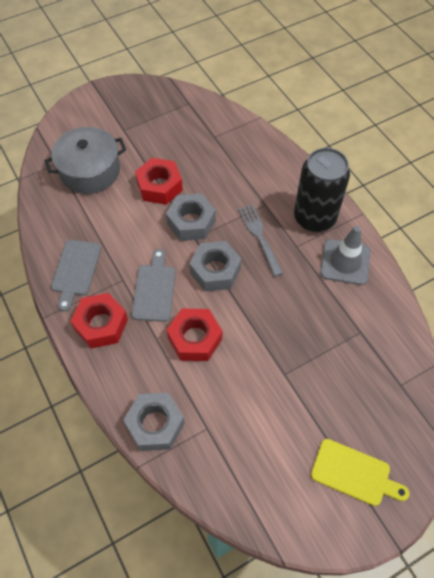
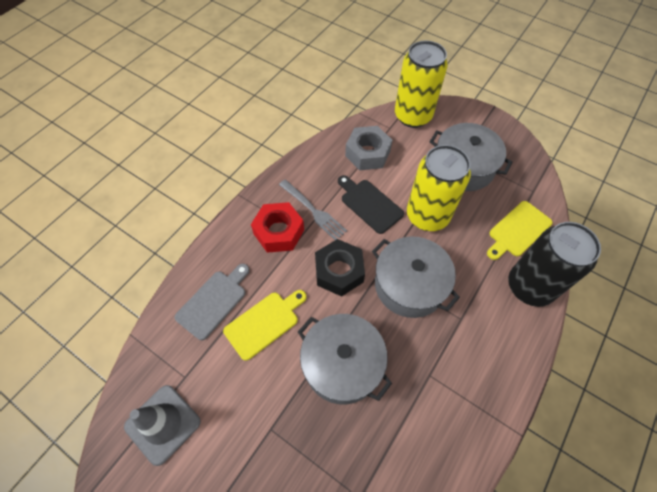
black cutting board: 0 -> 1
black nut: 0 -> 1
grey cutting board: 2 -> 1
grey nut: 3 -> 1
grey pot: 1 -> 3
red nut: 3 -> 1
yellow can: 0 -> 2
yellow cutting board: 1 -> 2

